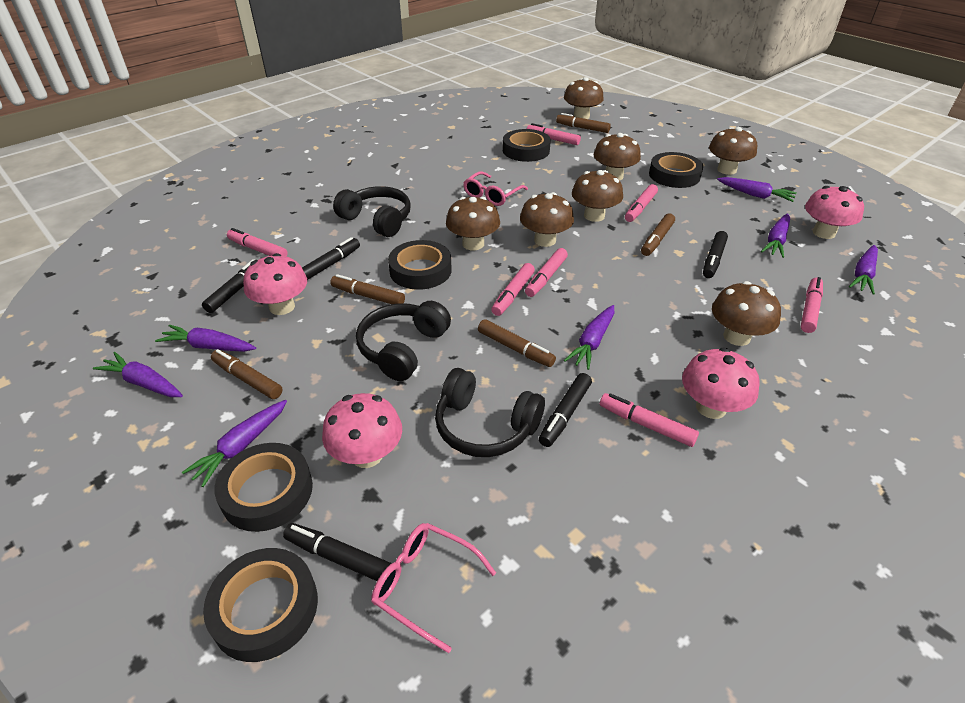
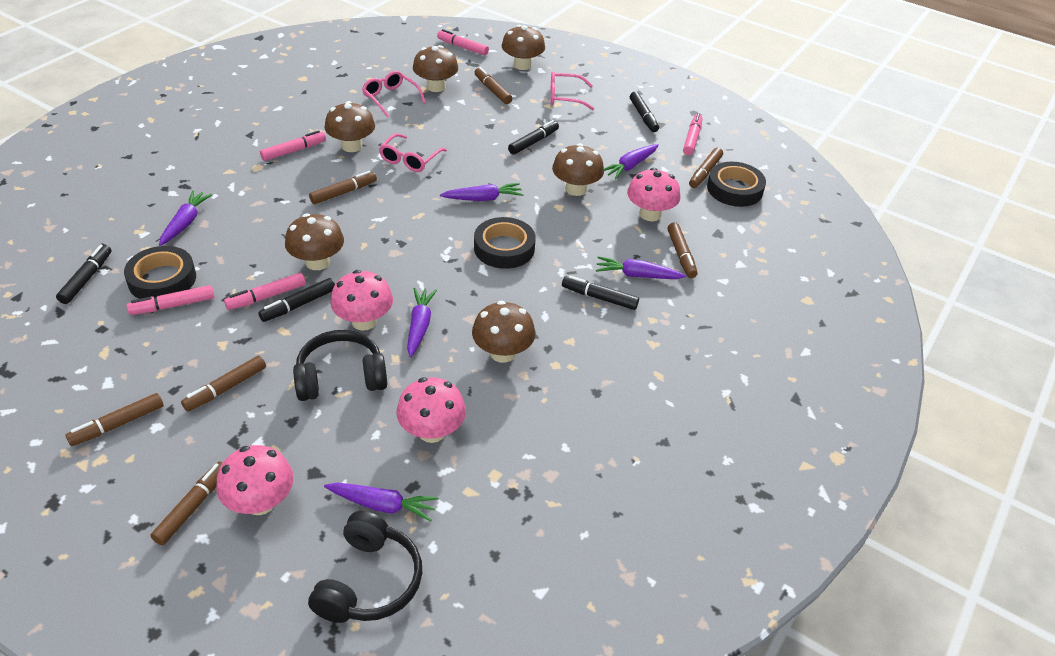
black headphones: 3 -> 2
black tape: 5 -> 3
brown marker: 5 -> 7
brown mushroom: 7 -> 6
pink glasses: 2 -> 3
pink marker: 7 -> 5
purple carrot: 7 -> 6

